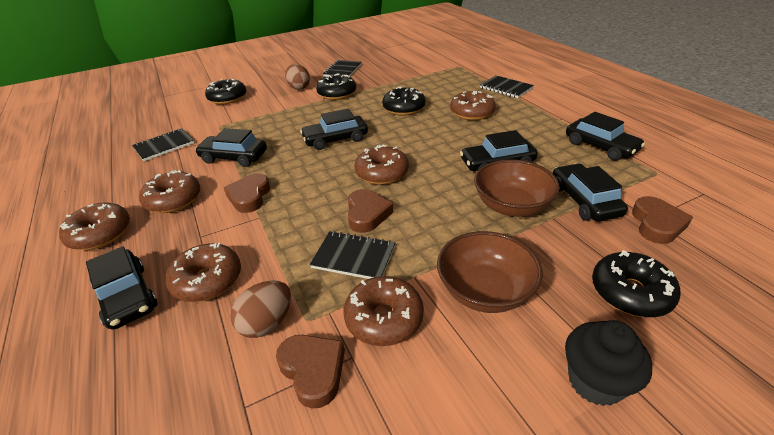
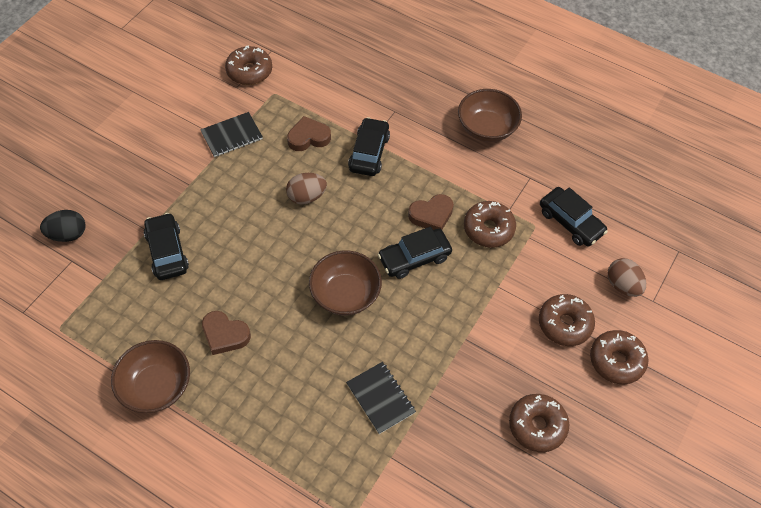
black car: 6 -> 4
black cupcake: 1 -> 0
black donut: 4 -> 0
black egg: 0 -> 1
black notebook: 4 -> 2
brown bowl: 2 -> 3
brown donut: 6 -> 5
brown heart: 4 -> 3

